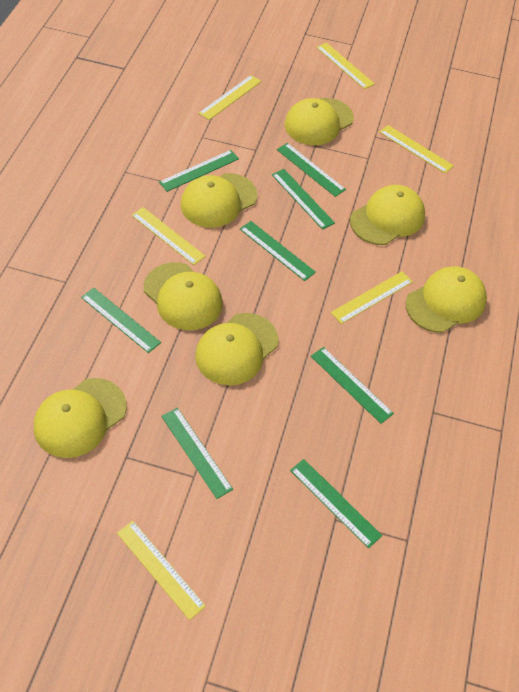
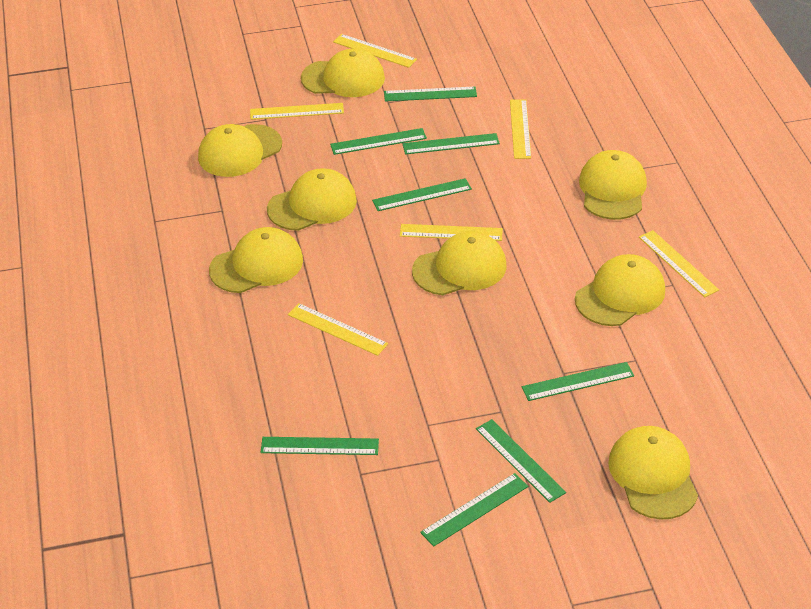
yellow cap: 7 -> 8

